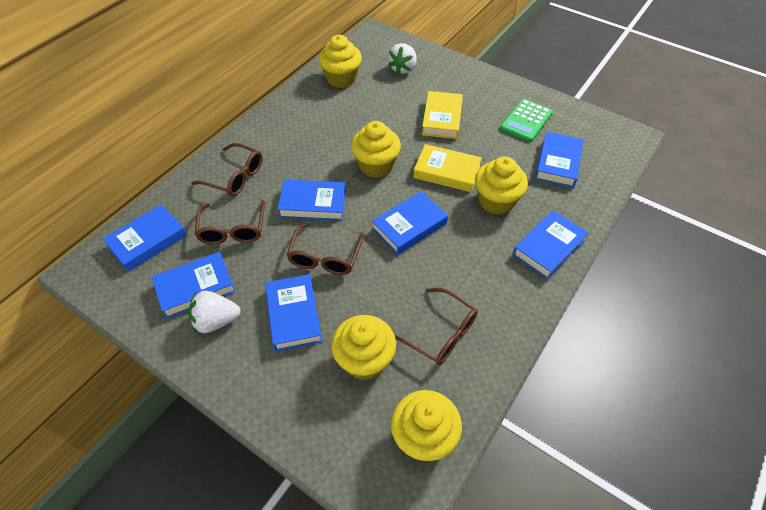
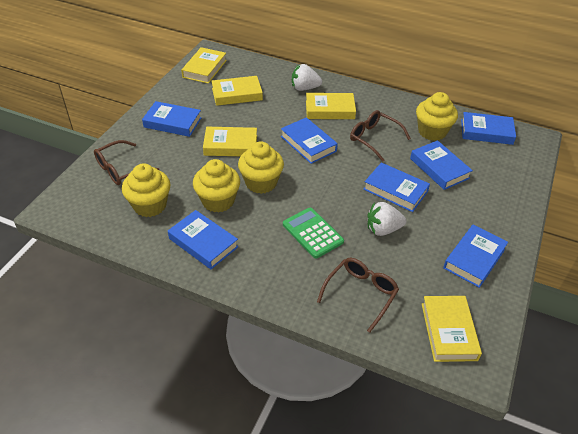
brown glasses: 4 -> 3
yellow book: 2 -> 5
yellow cupcake: 5 -> 4

